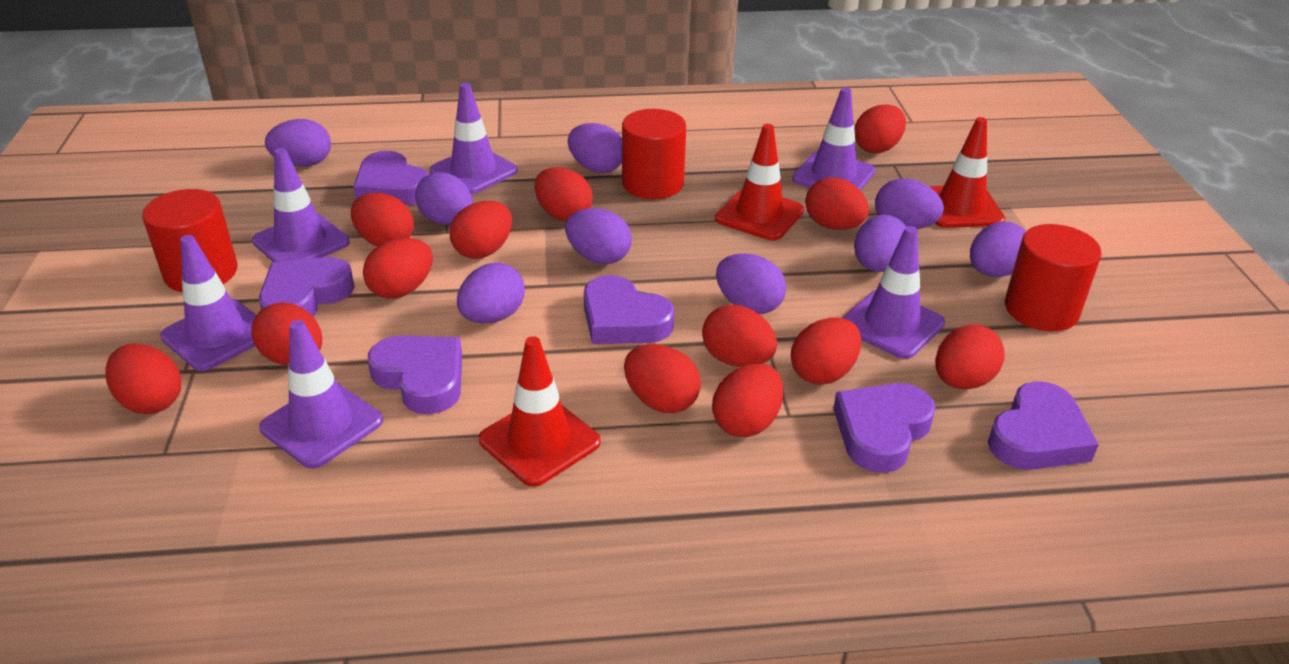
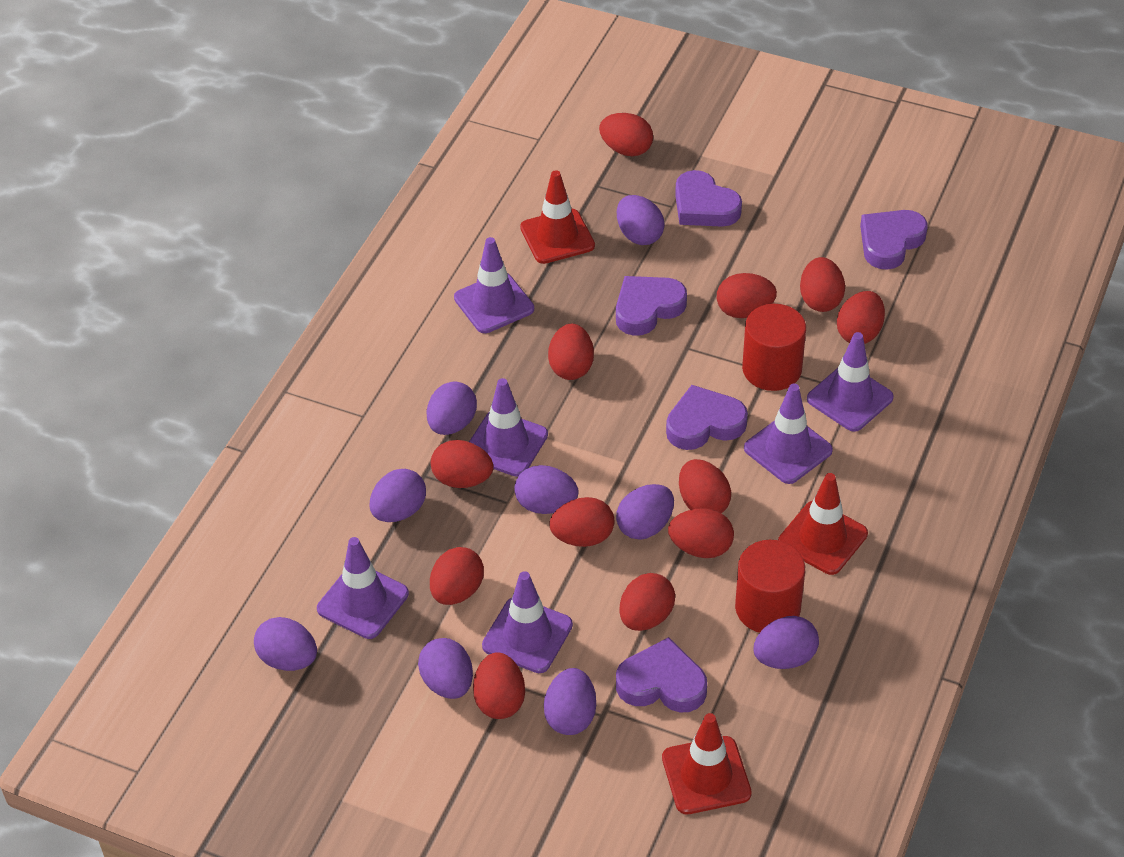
purple heart: 6 -> 5
red cylinder: 3 -> 2
red egg: 13 -> 12

